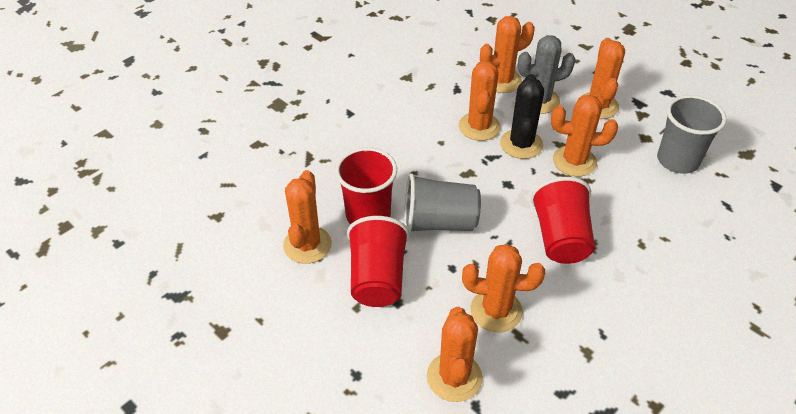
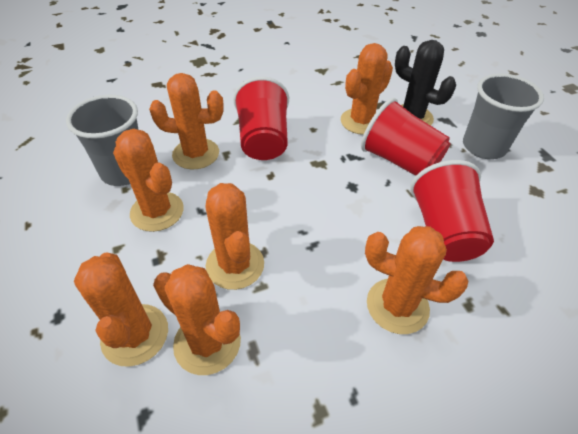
grey cactus: 1 -> 0

